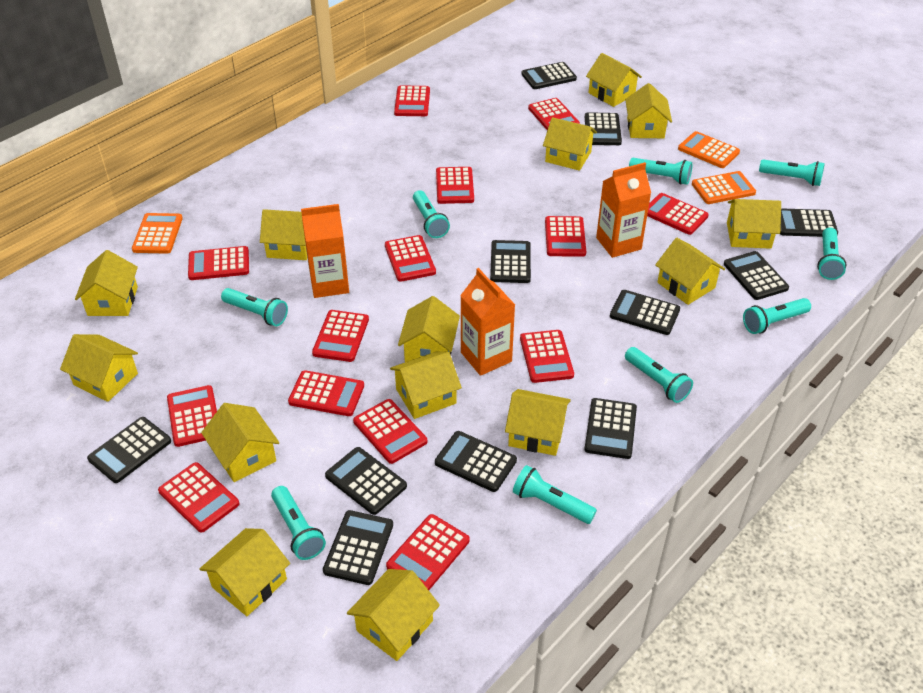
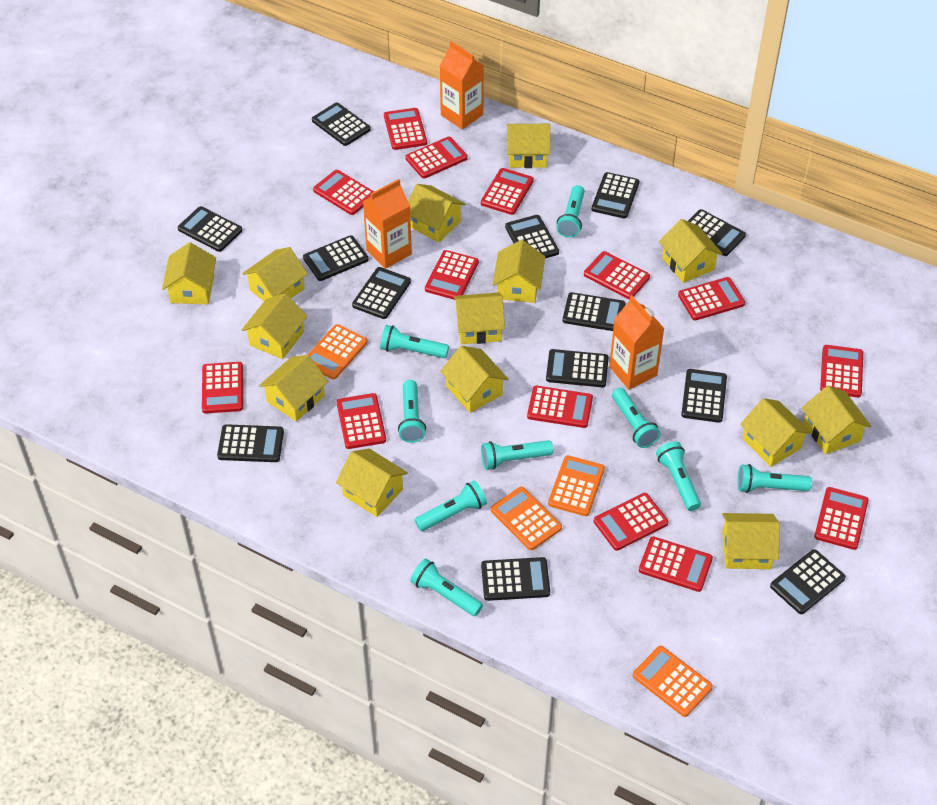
black calculator: 11 -> 13
orange calculator: 3 -> 4

